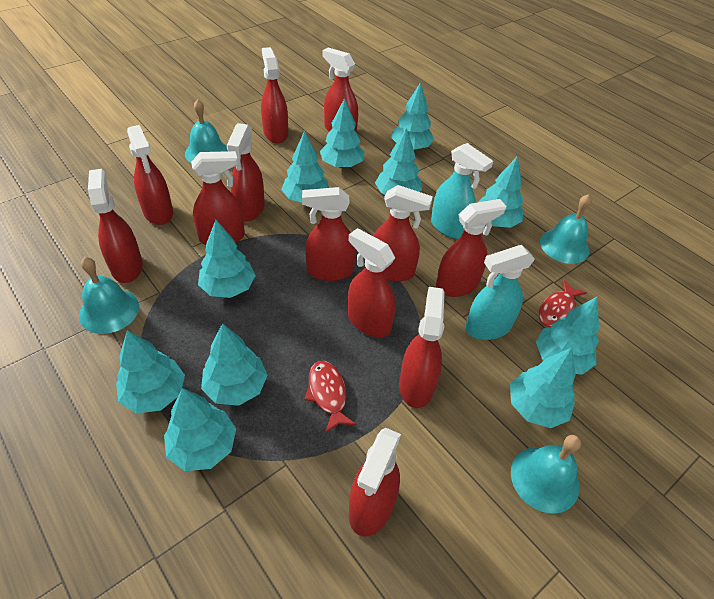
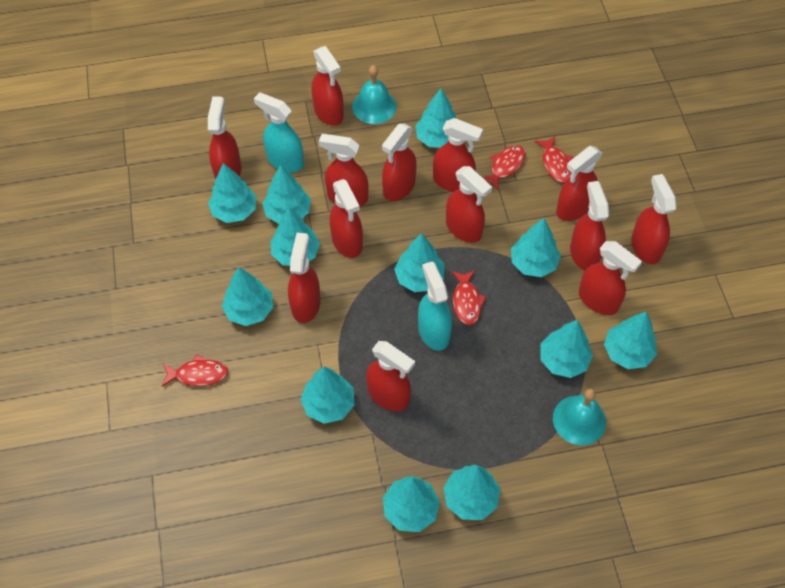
red fish: 2 -> 4
red spray bottle: 12 -> 13
turquoise bell: 4 -> 2
turquoise tree: 11 -> 12

